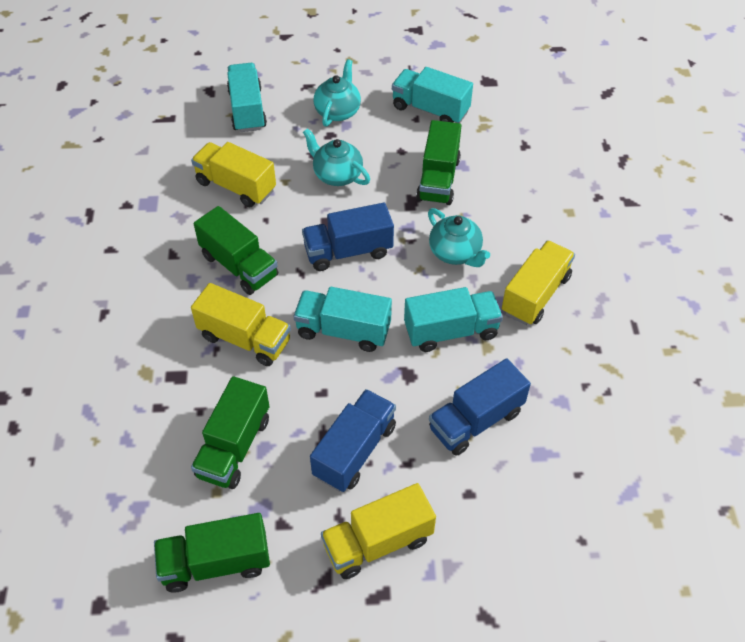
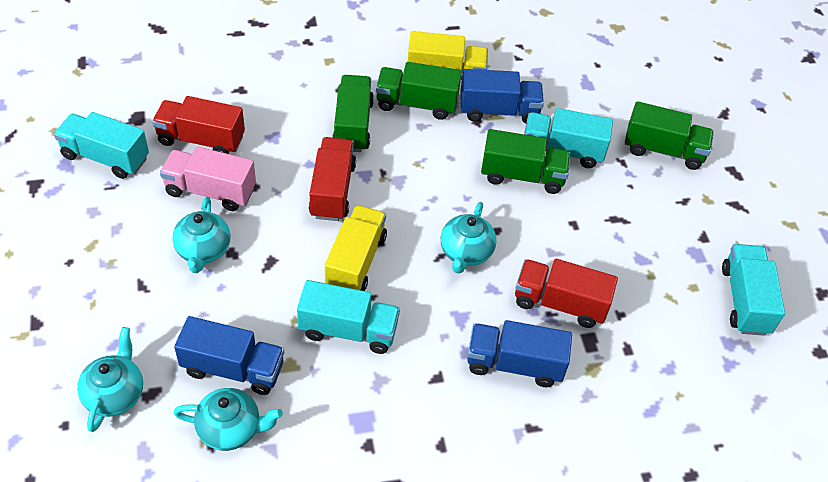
pink truck: 0 -> 1
red truck: 0 -> 3
turquoise teapot: 3 -> 4
yellow truck: 4 -> 2

